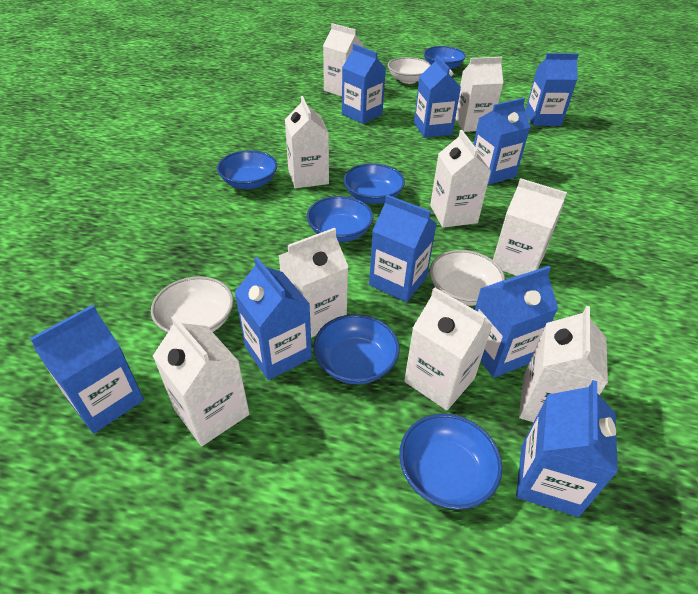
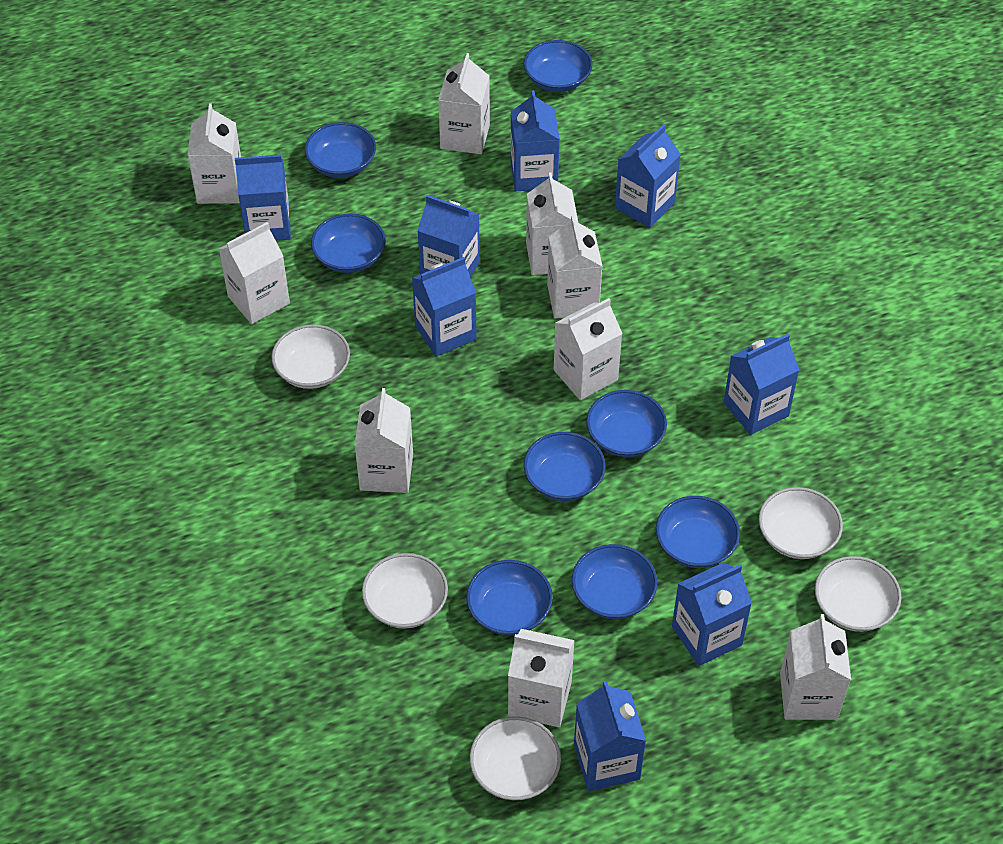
blue bowl: 6 -> 8
blue carton: 9 -> 8
white bowl: 3 -> 5

